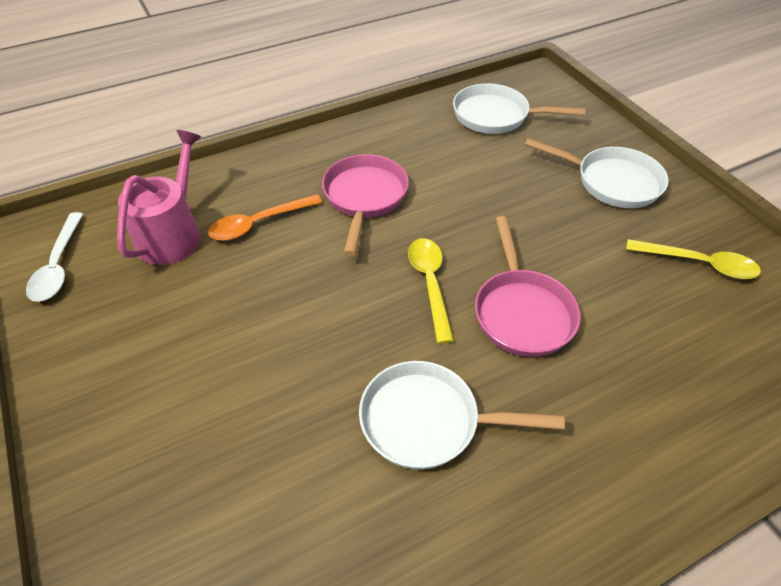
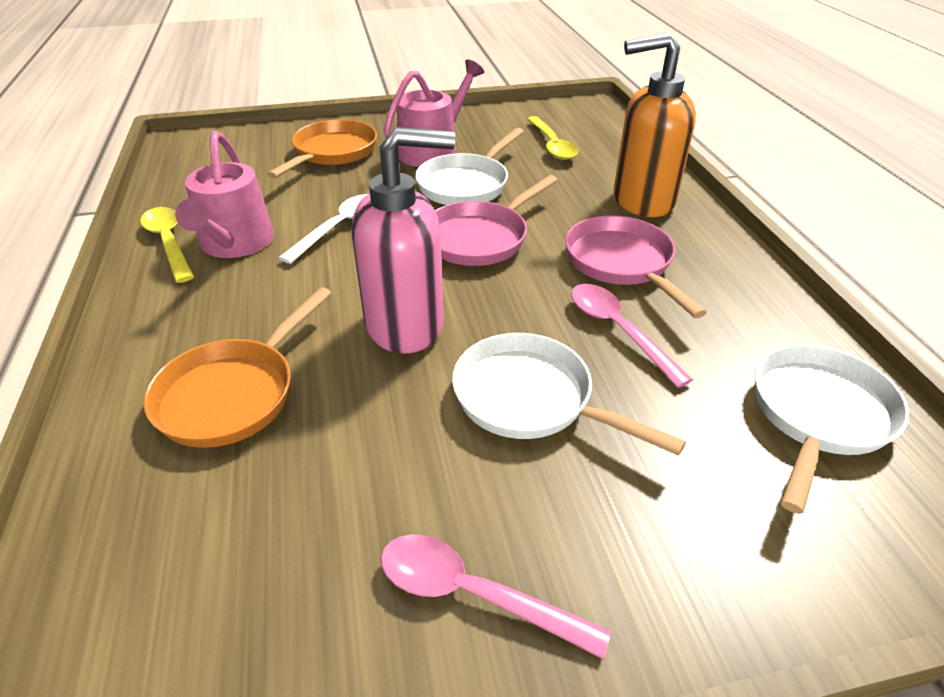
orange pan: 0 -> 2
orange soap dispenser: 0 -> 1
orange spoon: 1 -> 0
pink soap dispenser: 0 -> 1
pink spoon: 0 -> 2
pink watering can: 1 -> 2

